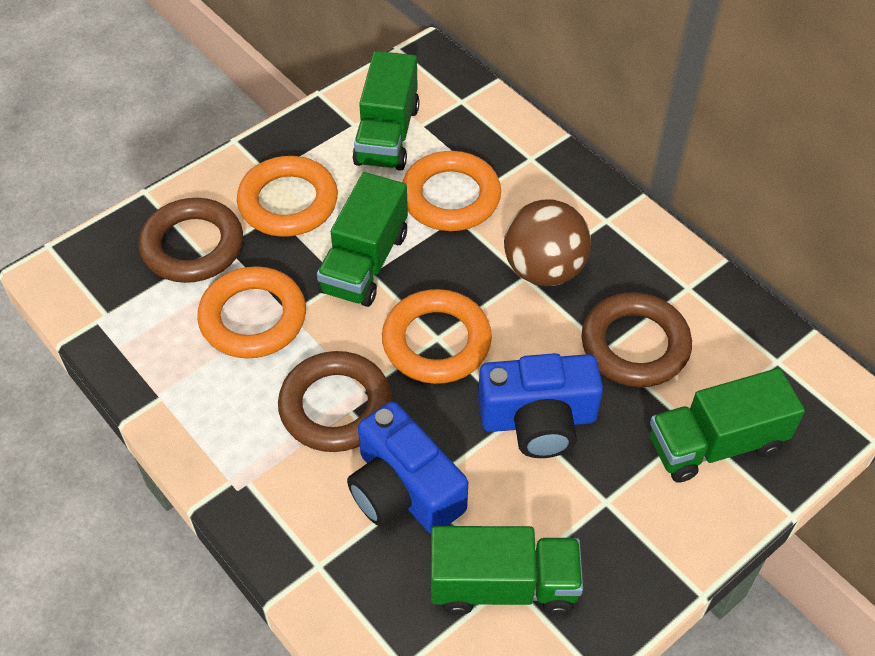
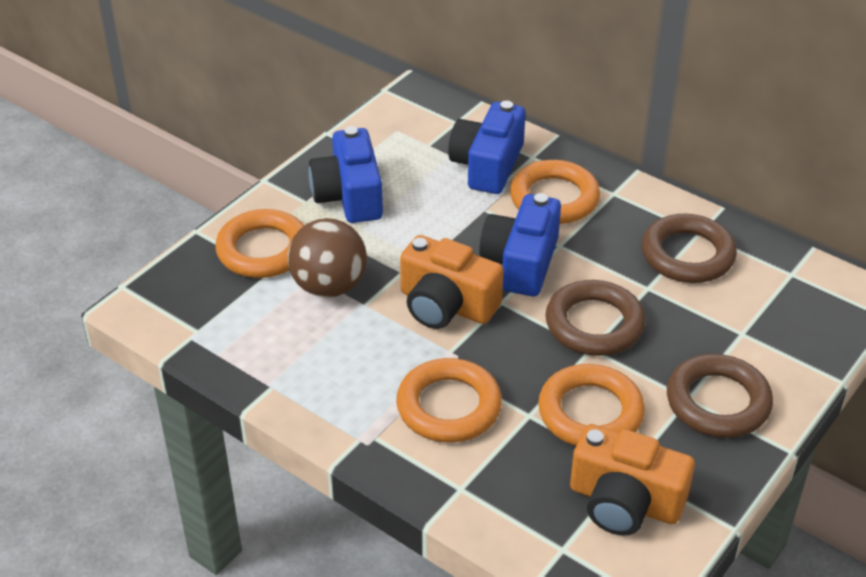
blue camera: 2 -> 3
green truck: 4 -> 0
orange camera: 0 -> 2

